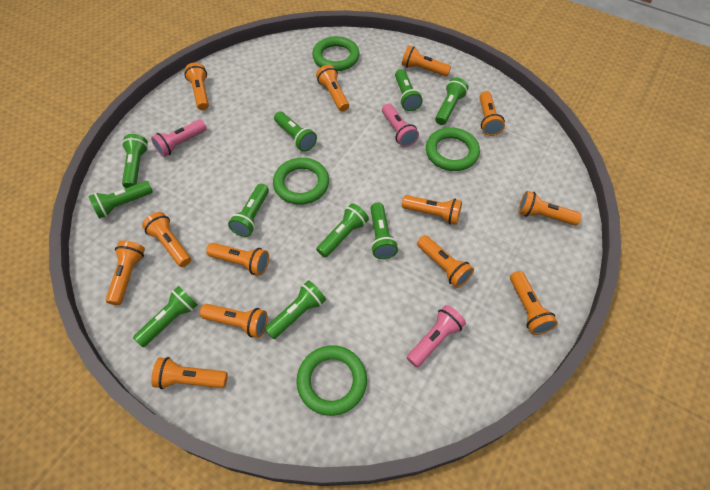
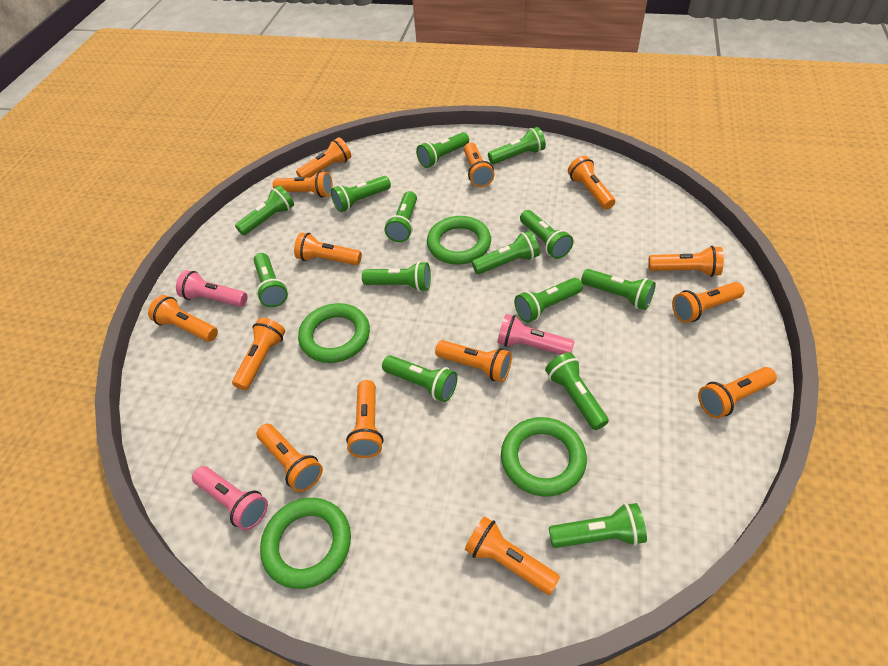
green flashlight: 10 -> 14
orange flashlight: 13 -> 14

